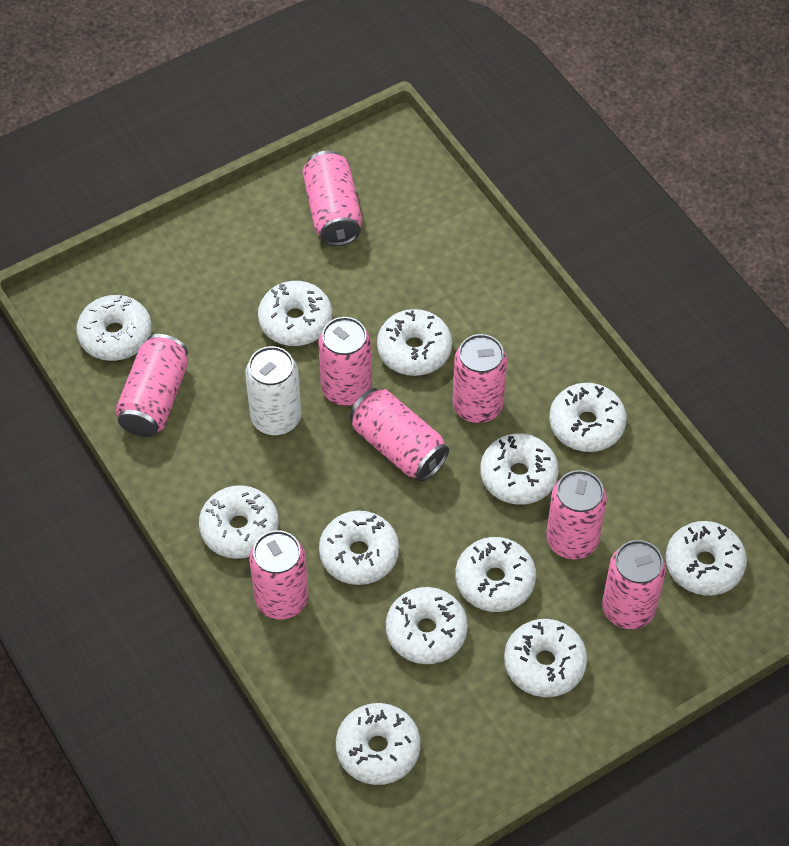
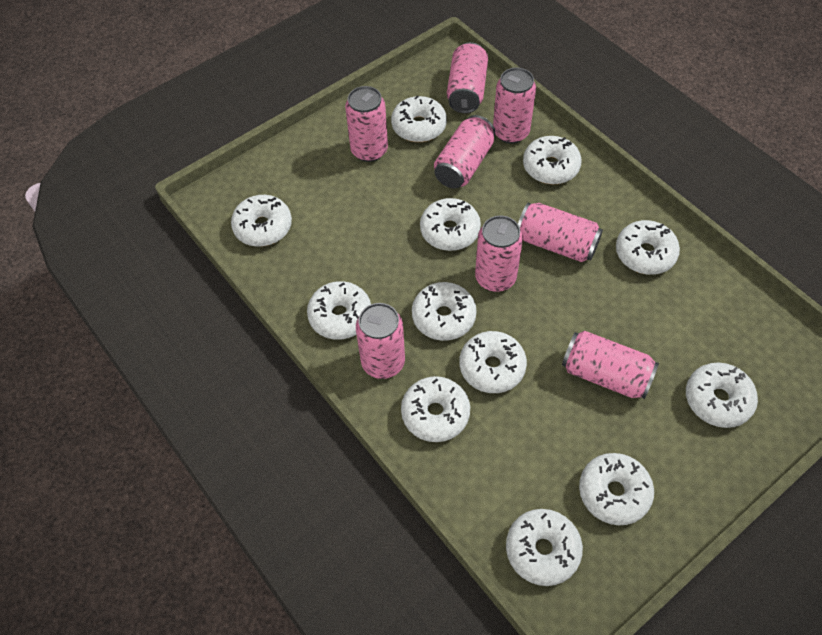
white can: 1 -> 0

